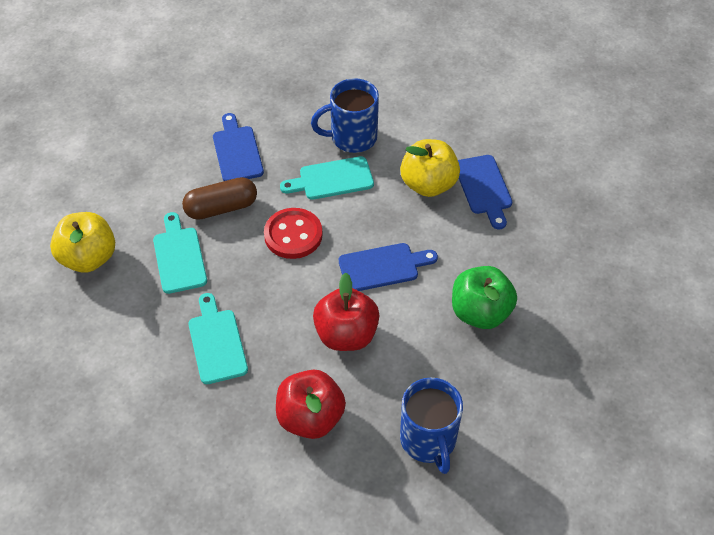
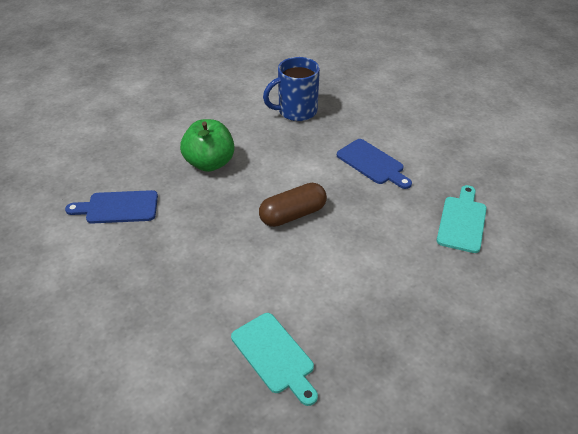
blue cutting board: 3 -> 2
blue mug: 2 -> 1
red apple: 2 -> 0
red button: 1 -> 0
turquoise cutting board: 3 -> 2
yellow apple: 2 -> 0

